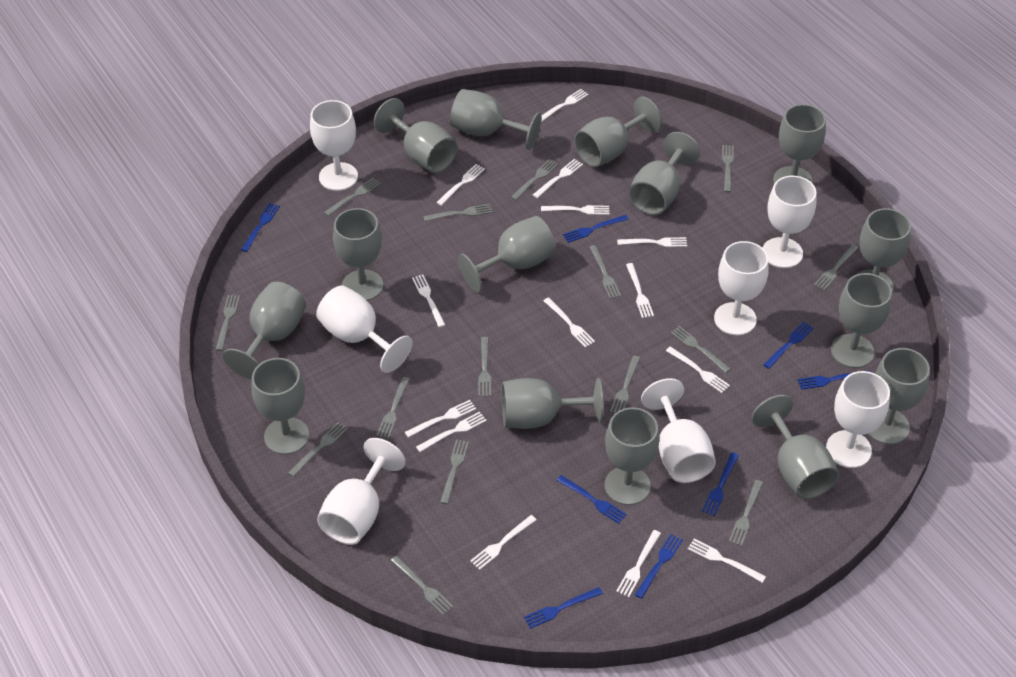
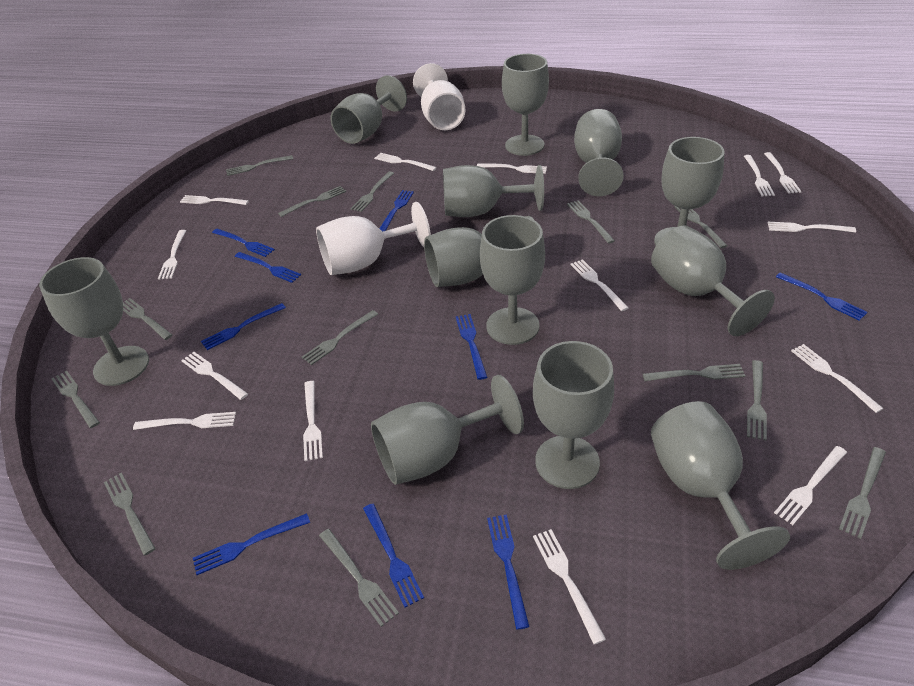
blue fork: 8 -> 9
grey fork: 15 -> 13
grey goblet: 15 -> 12
white goblet: 7 -> 2

